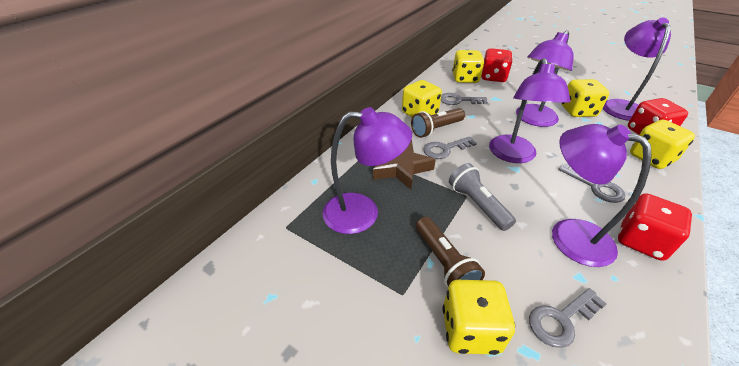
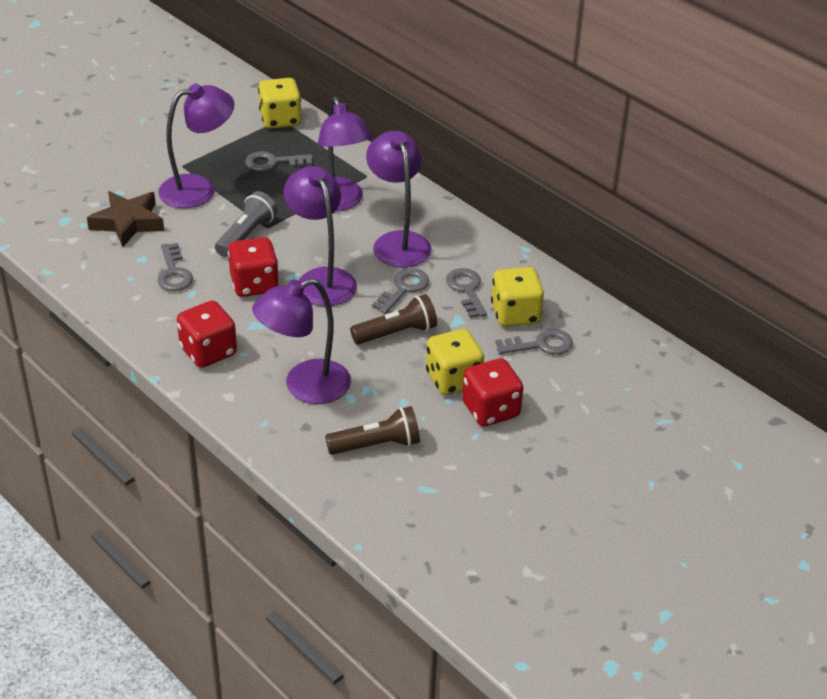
grey key: 4 -> 5
yellow dice: 5 -> 3

